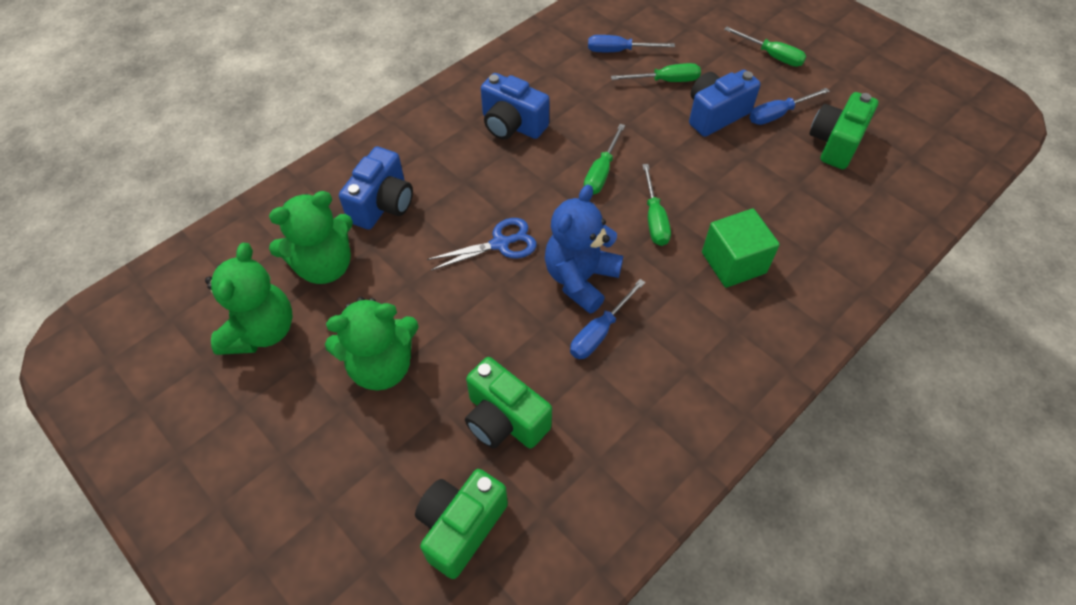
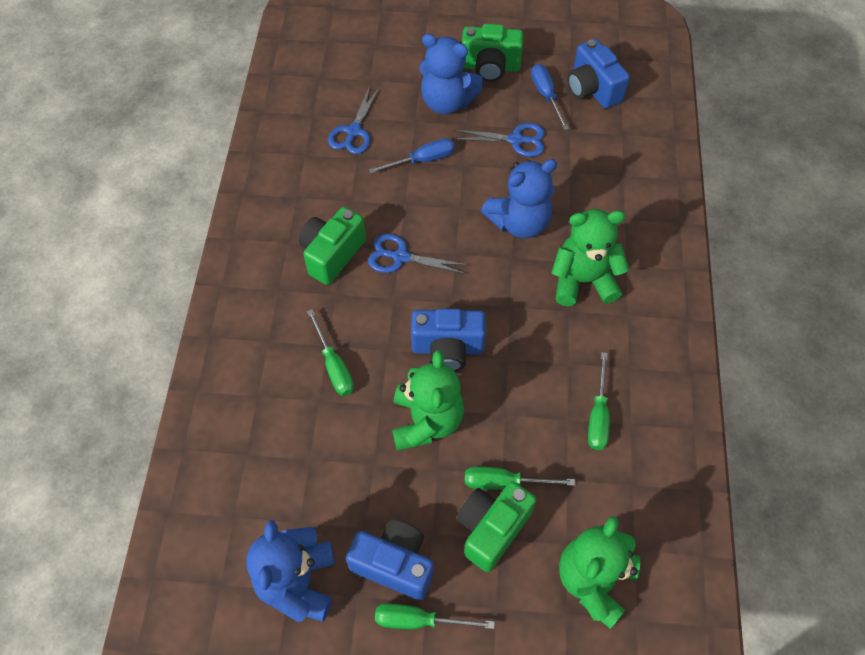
blue scissors: 1 -> 3
blue screwdriver: 3 -> 2
blue teddy bear: 1 -> 3
green cube: 1 -> 0

